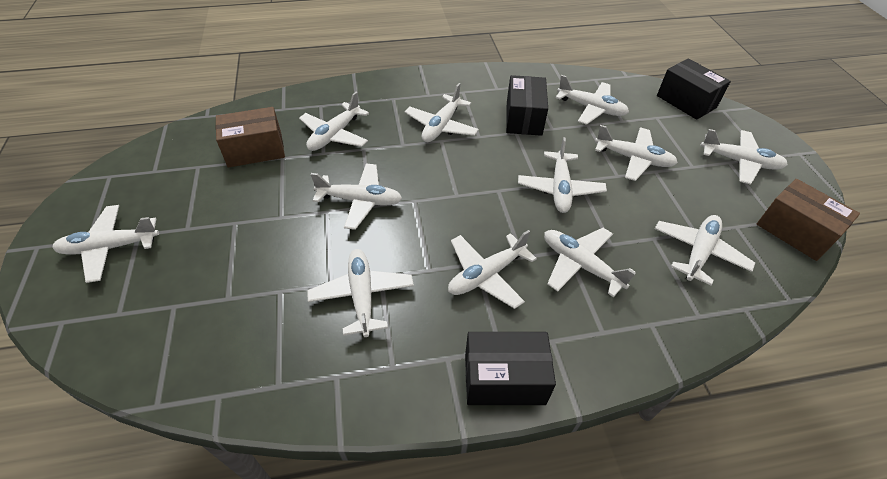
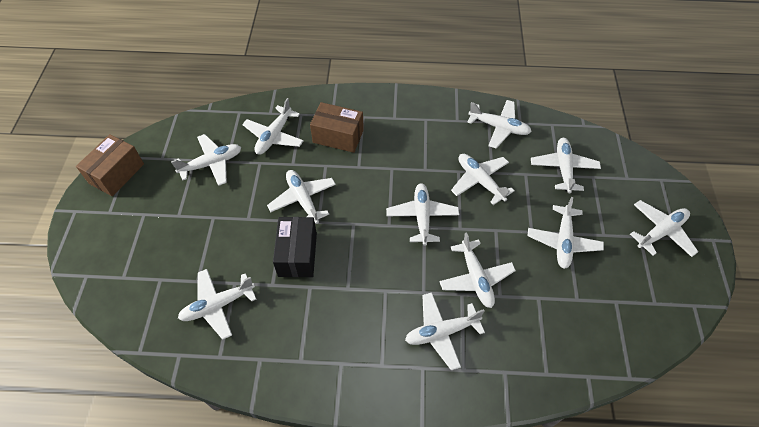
black box: 3 -> 1

